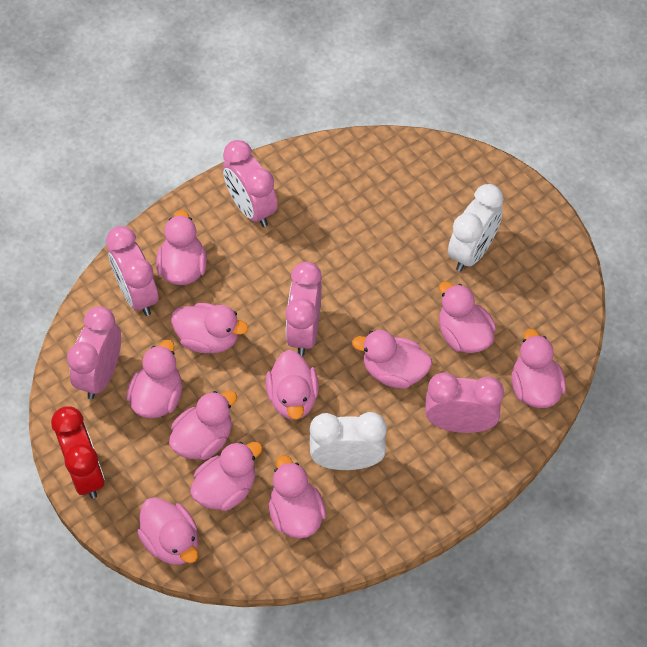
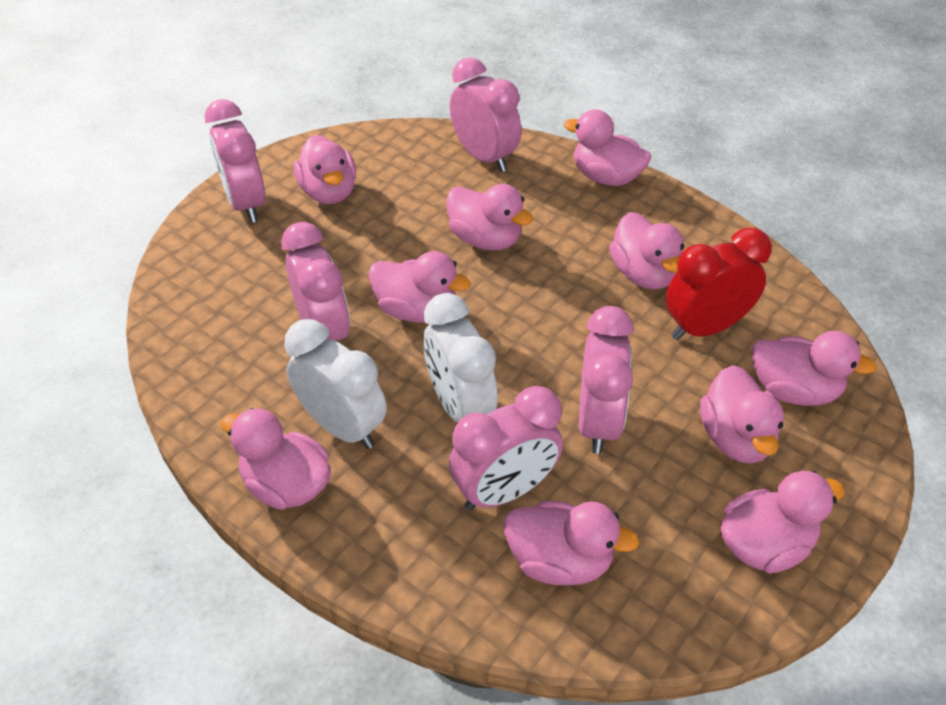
pink duck: 11 -> 10

